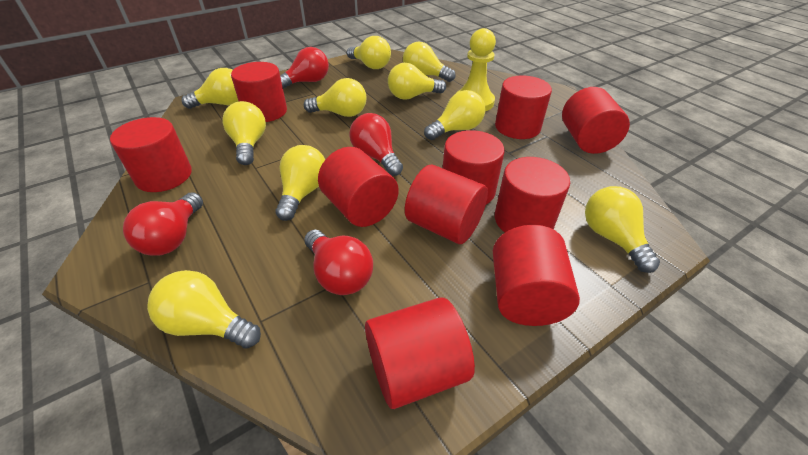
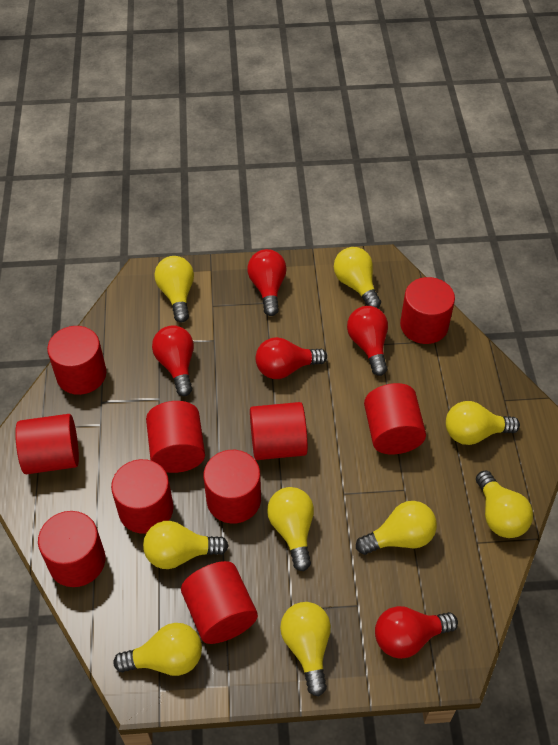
red light bulb: 4 -> 5
yellow light bulb: 10 -> 9
yellow pawn: 1 -> 0

